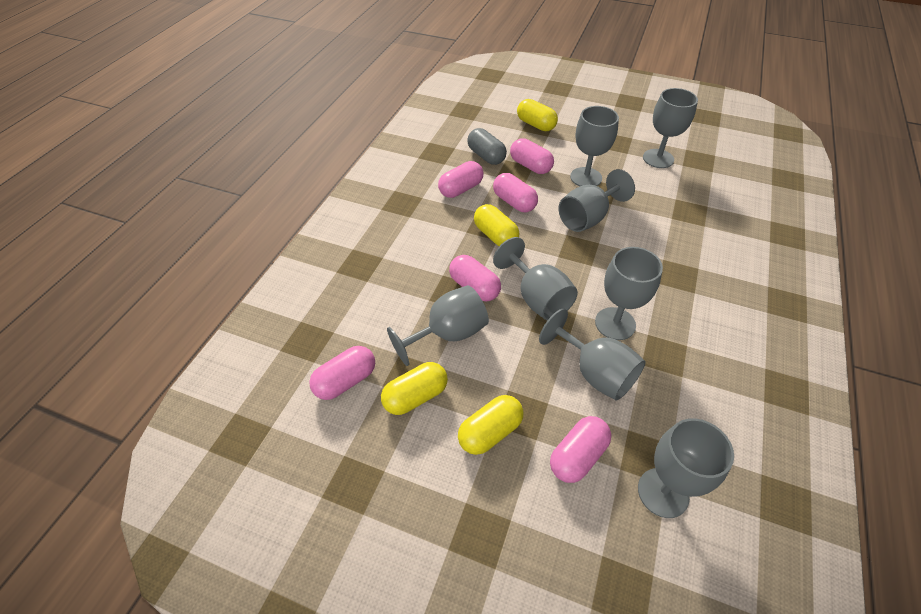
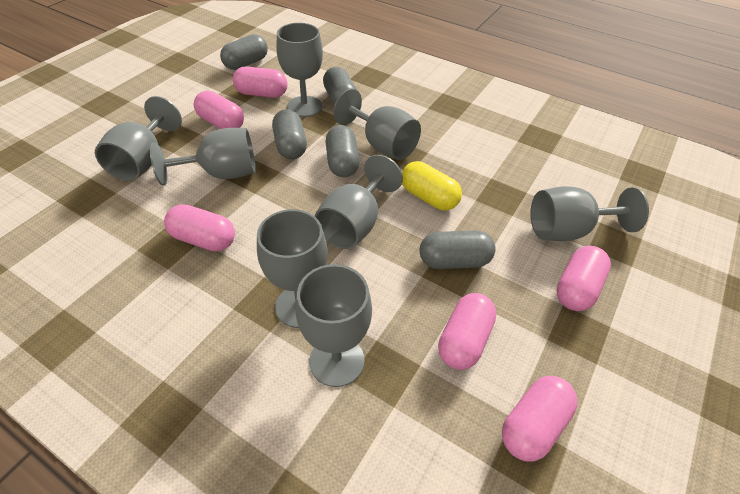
grey capsule: 1 -> 5
yellow capsule: 4 -> 1

